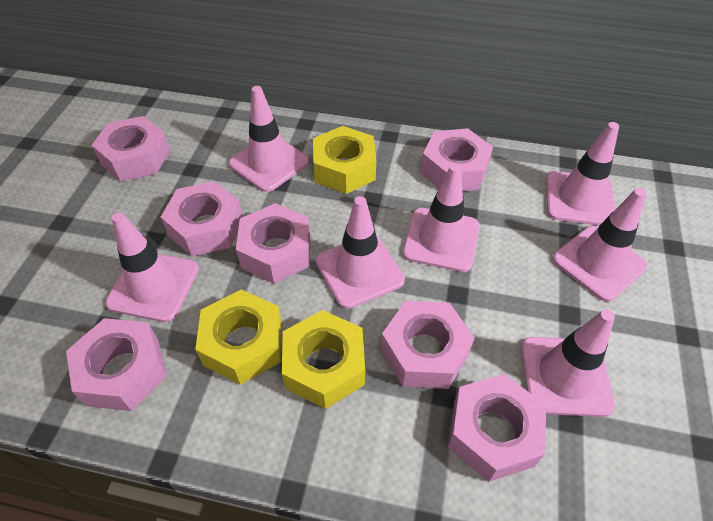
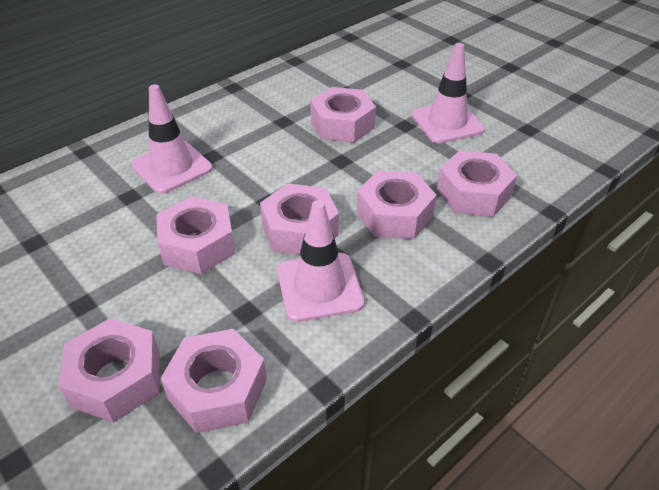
pink traffic cone: 7 -> 3
yellow nut: 3 -> 0

